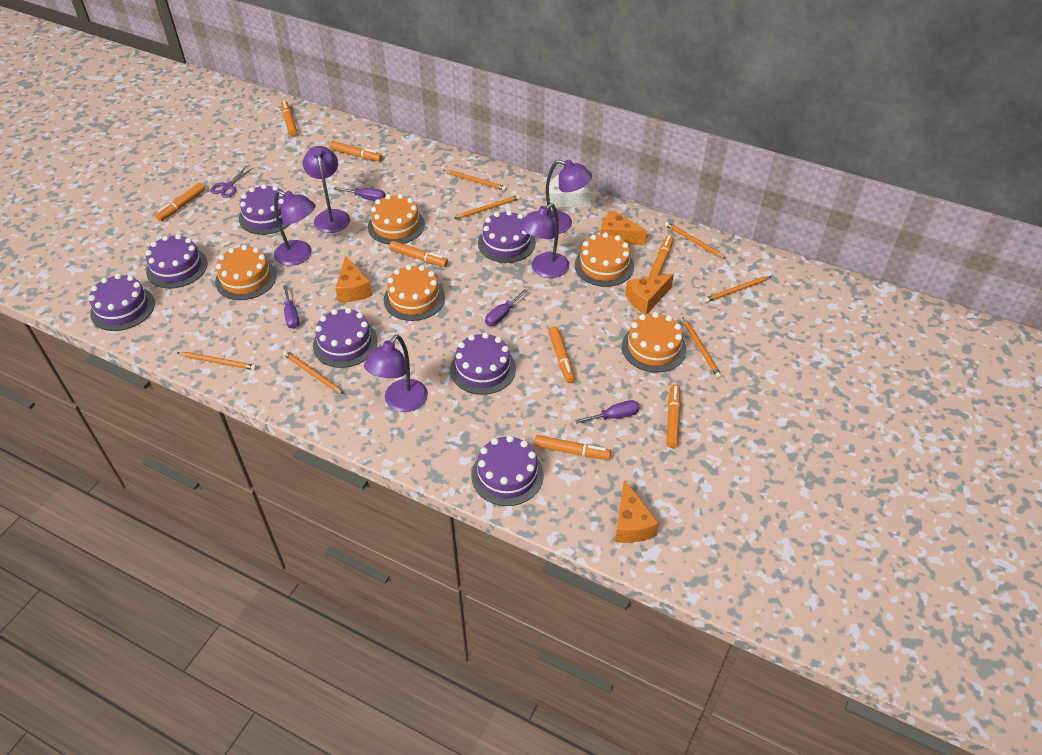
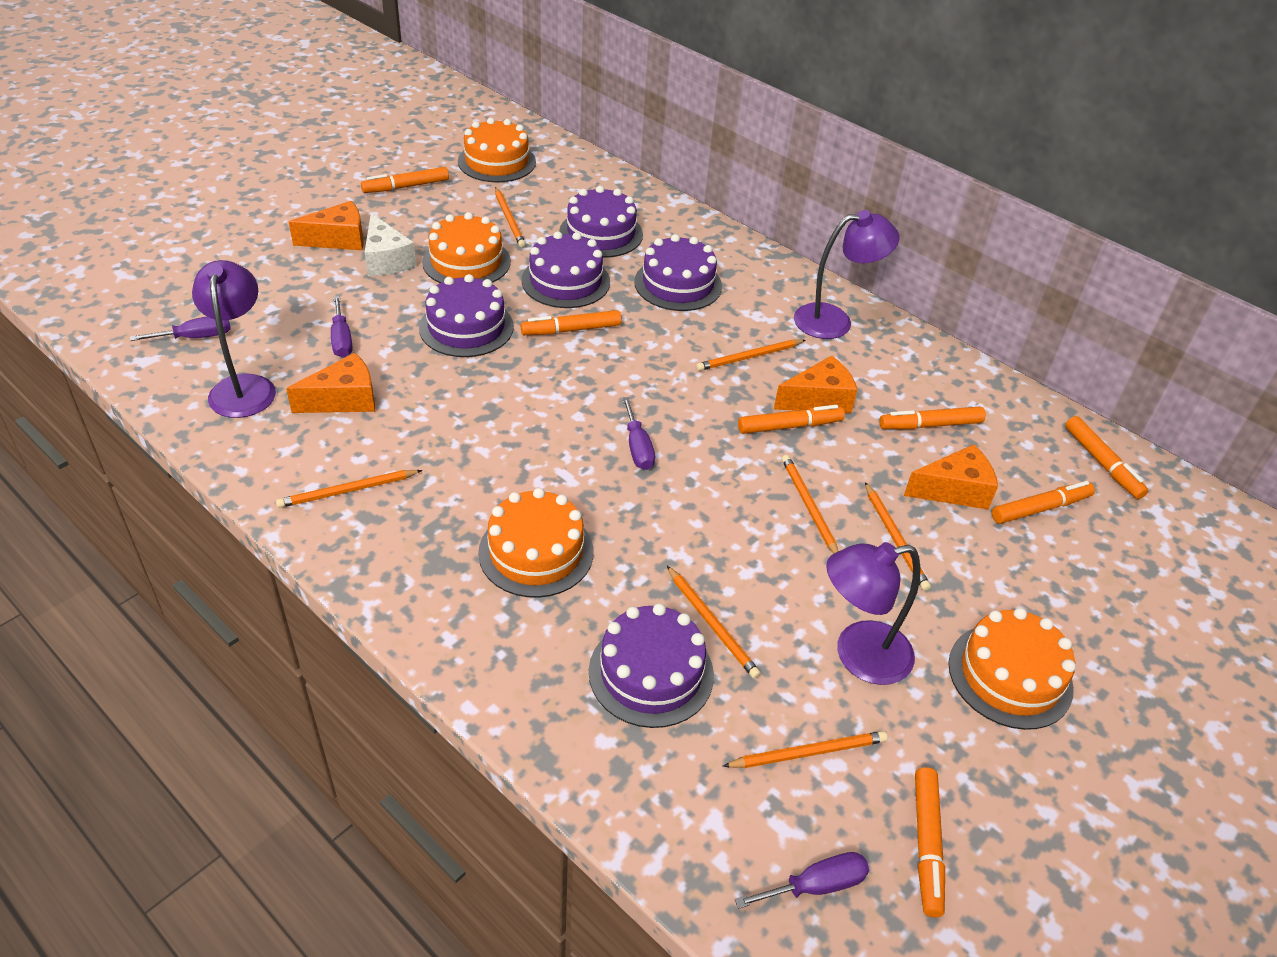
orange cake: 5 -> 4
orange marker: 8 -> 7
purple cake: 7 -> 5
purple lamp: 5 -> 3
purple scissors: 1 -> 0

